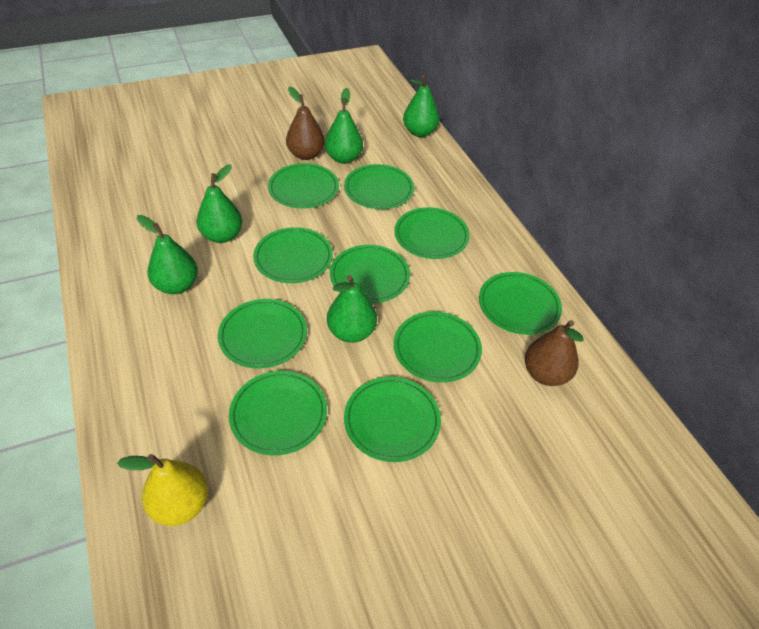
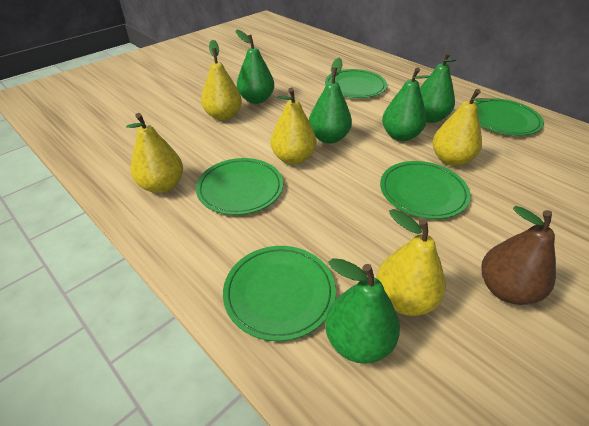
brown pear: 2 -> 1
green plate: 10 -> 5
yellow pear: 1 -> 5

